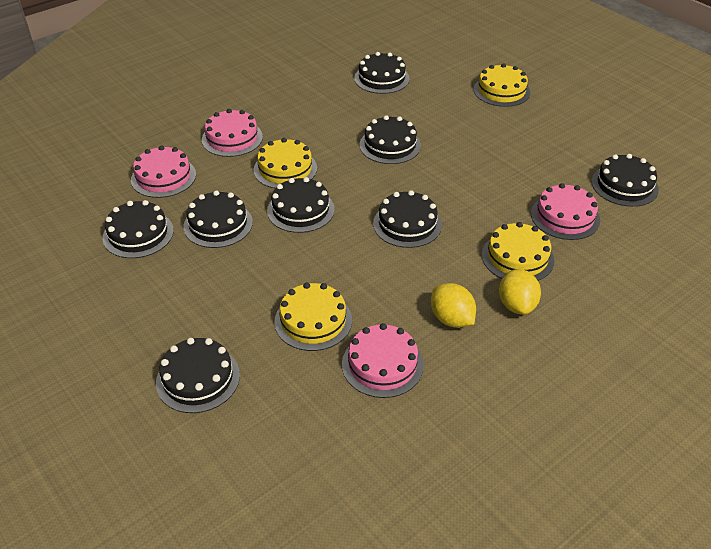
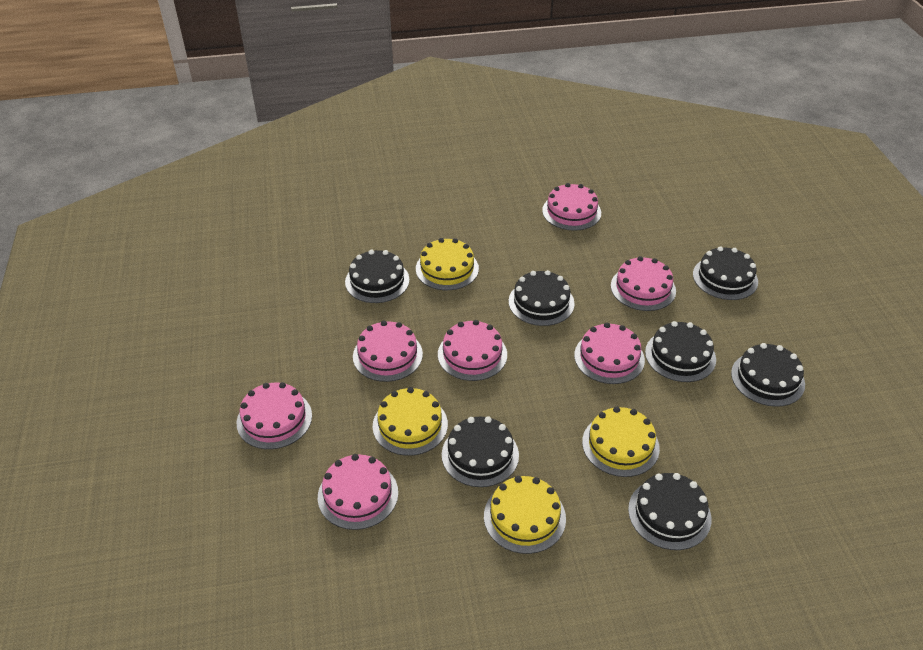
black cake: 8 -> 7
pink cake: 4 -> 7
yellow lemon: 2 -> 0

